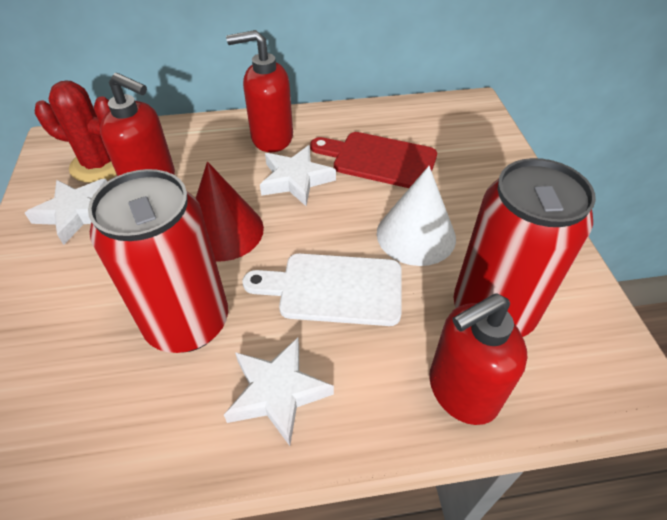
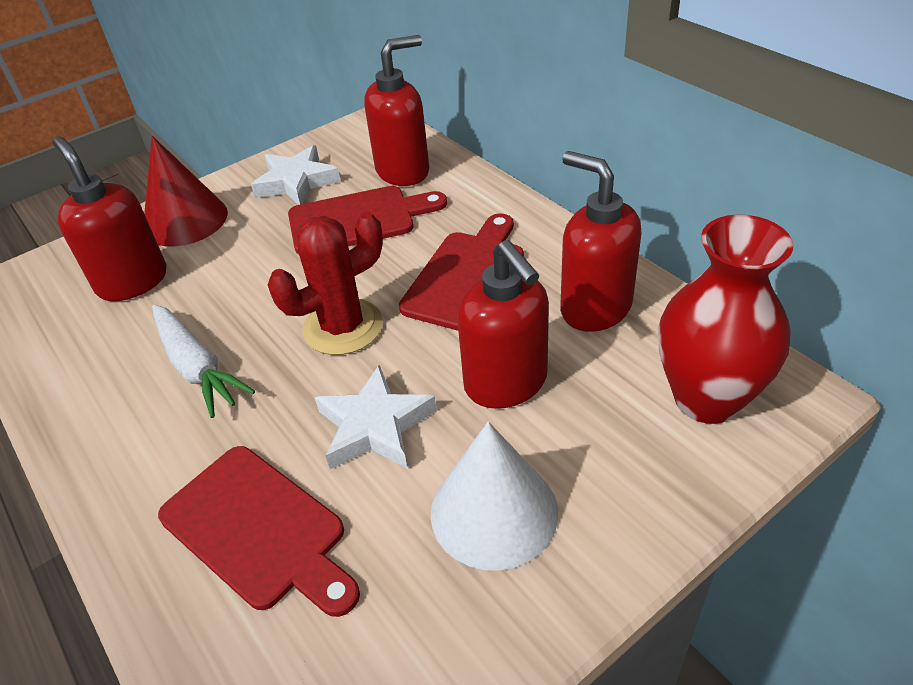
red can: 2 -> 0
red cutting board: 1 -> 3
red soap dispenser: 3 -> 4
red vase: 0 -> 1
white carrot: 0 -> 1
white cutting board: 1 -> 0
white star: 3 -> 2

